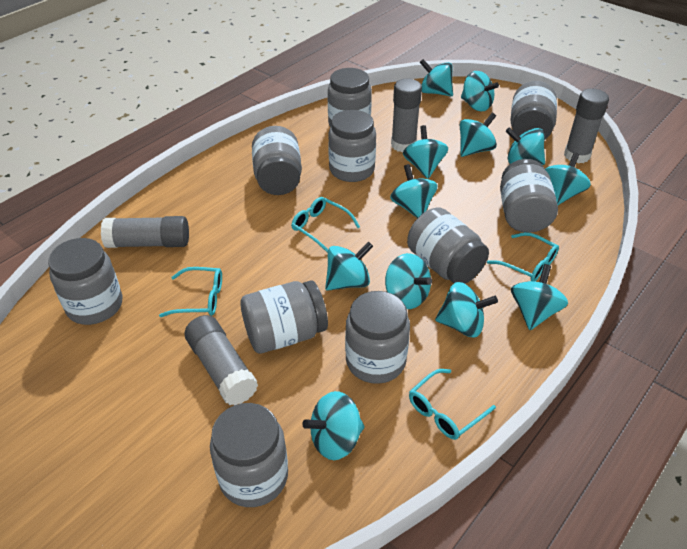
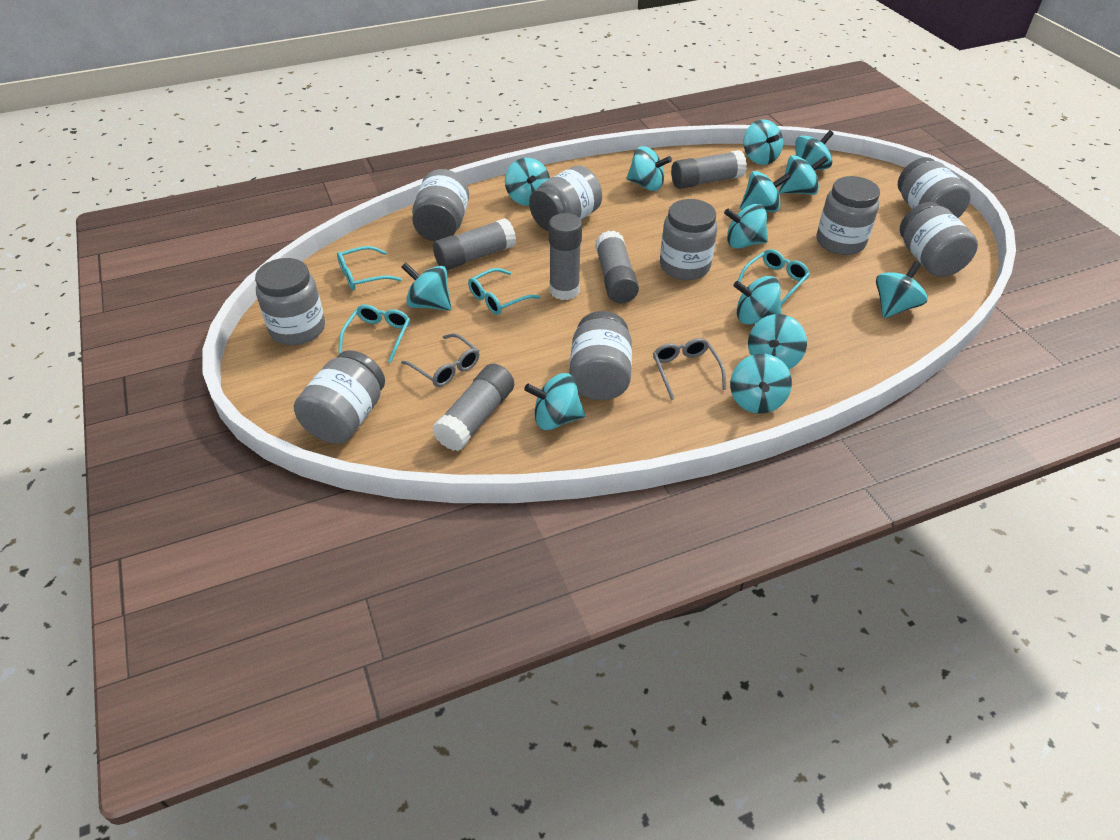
grey glasses: 0 -> 2
grey glue stick: 4 -> 5
grey jar: 10 -> 9
turquoise spinning top: 12 -> 13

